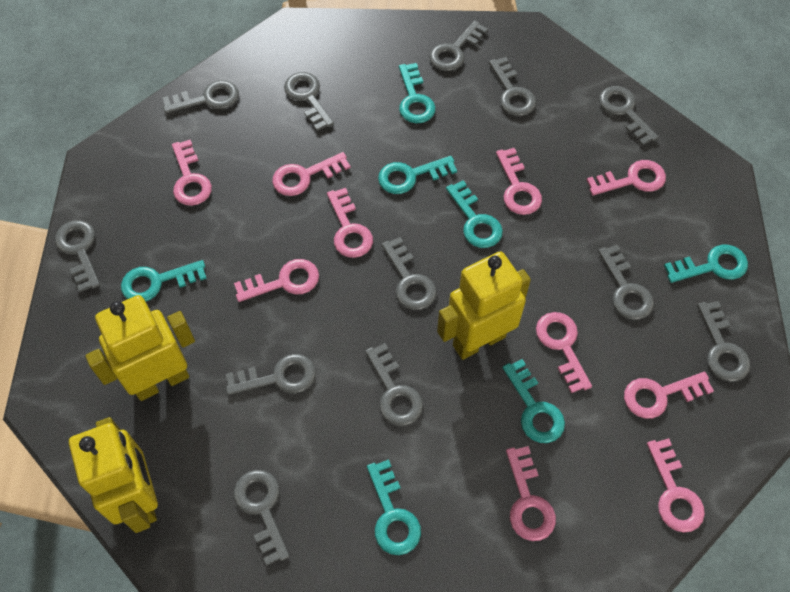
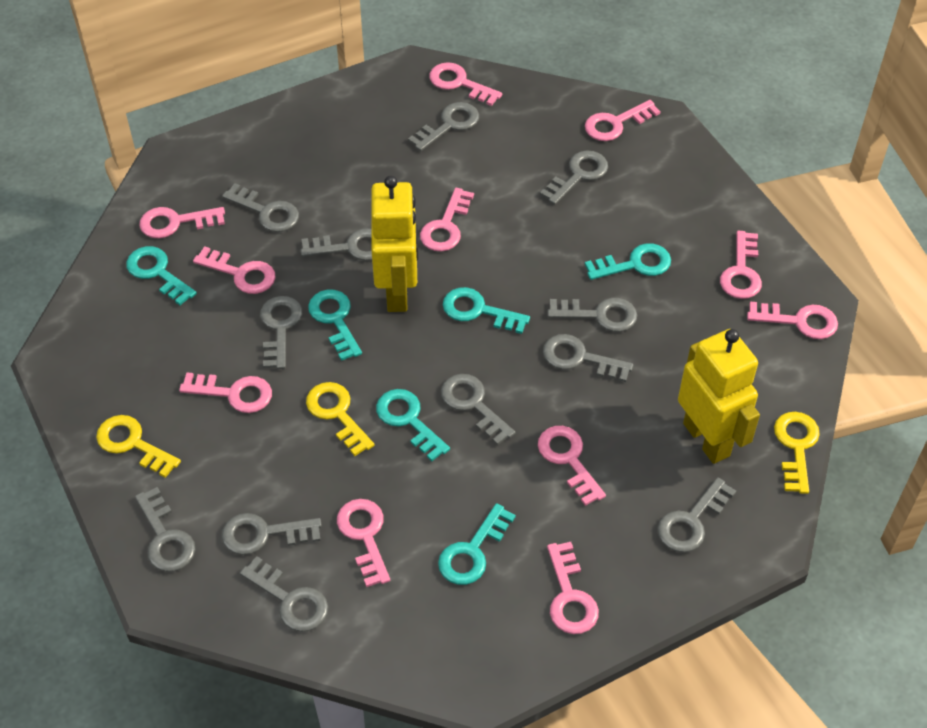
pink key: 10 -> 11
turquoise key: 7 -> 6
yellow key: 0 -> 3
yellow robot: 3 -> 2

